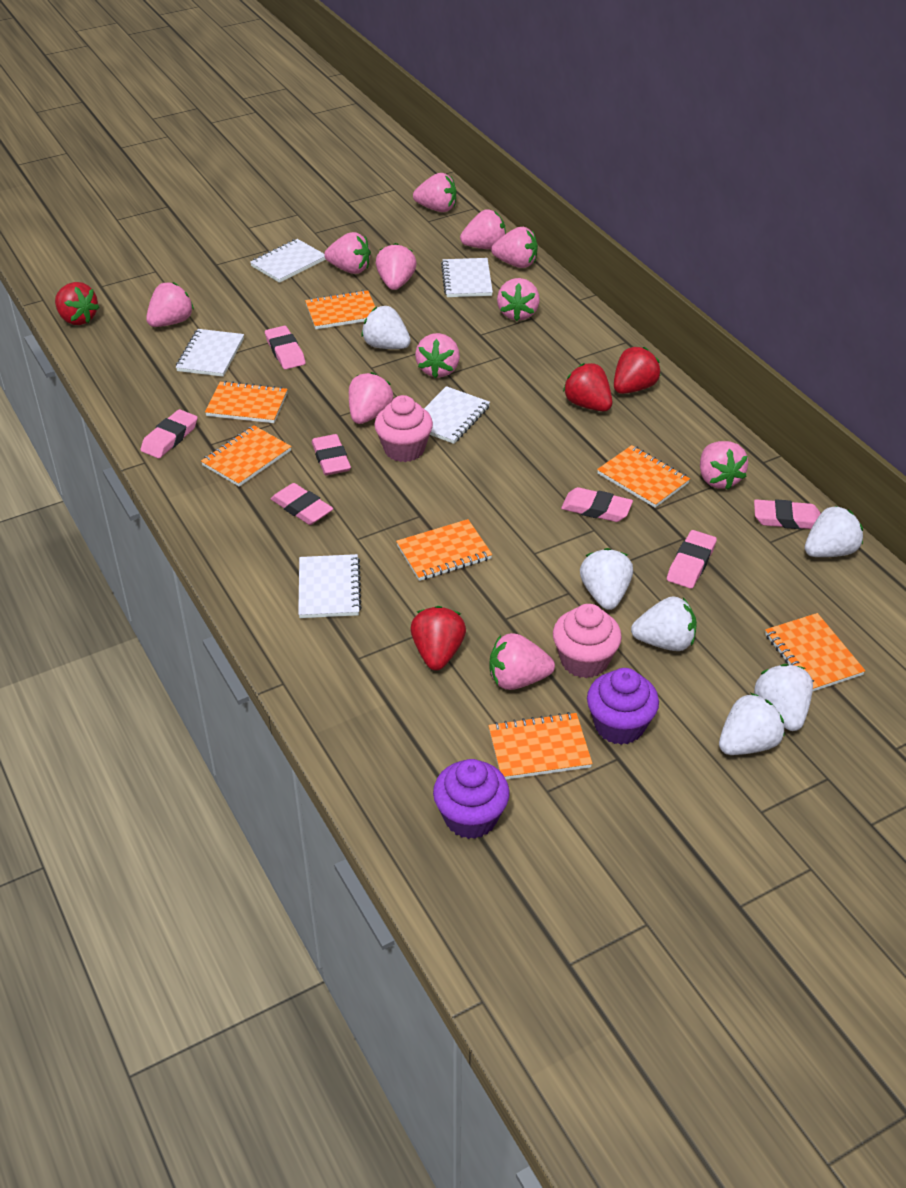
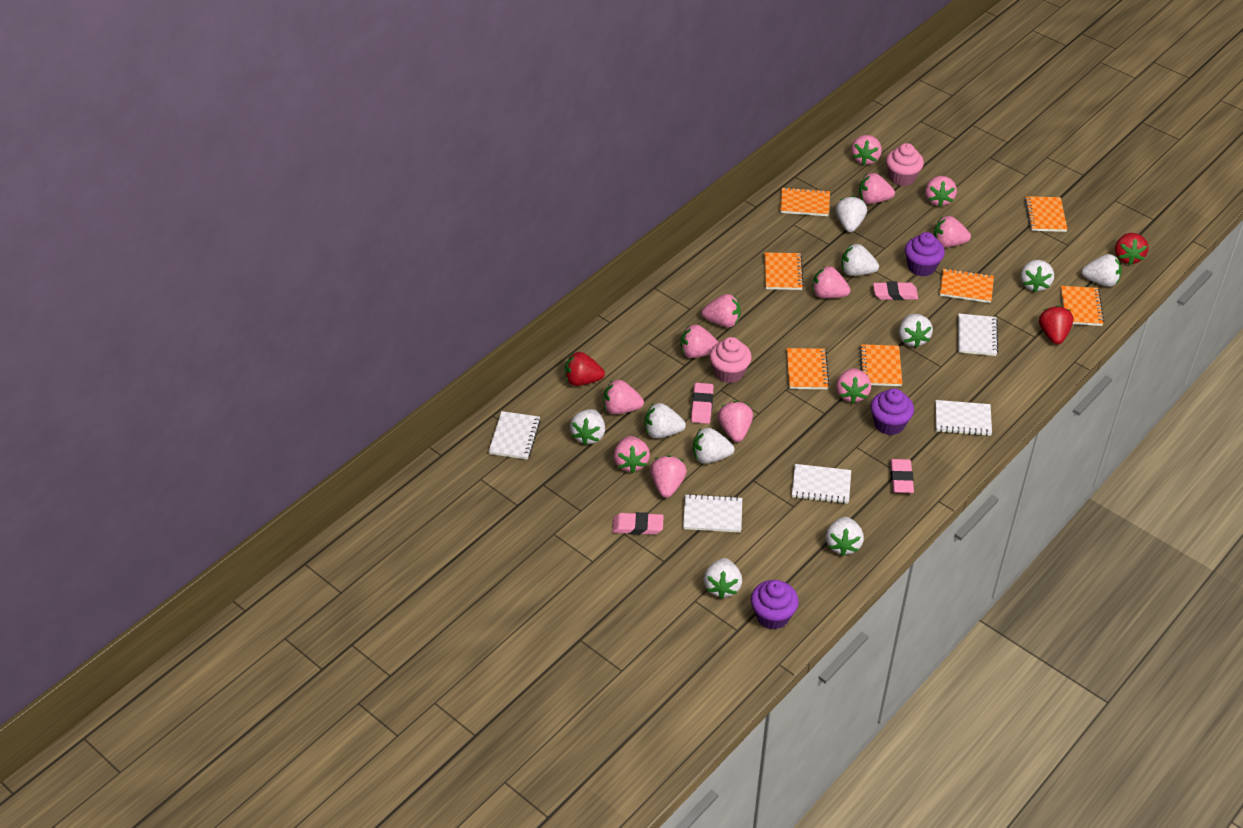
pink eraser: 7 -> 4
pink strawberry: 11 -> 12
purple cupcake: 2 -> 3
red strawberry: 4 -> 3
white strawberry: 6 -> 10

